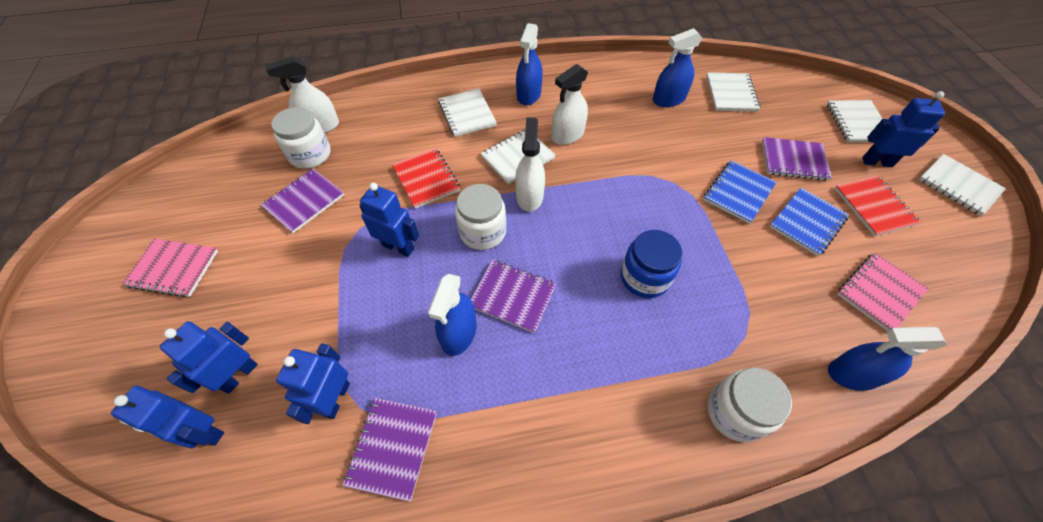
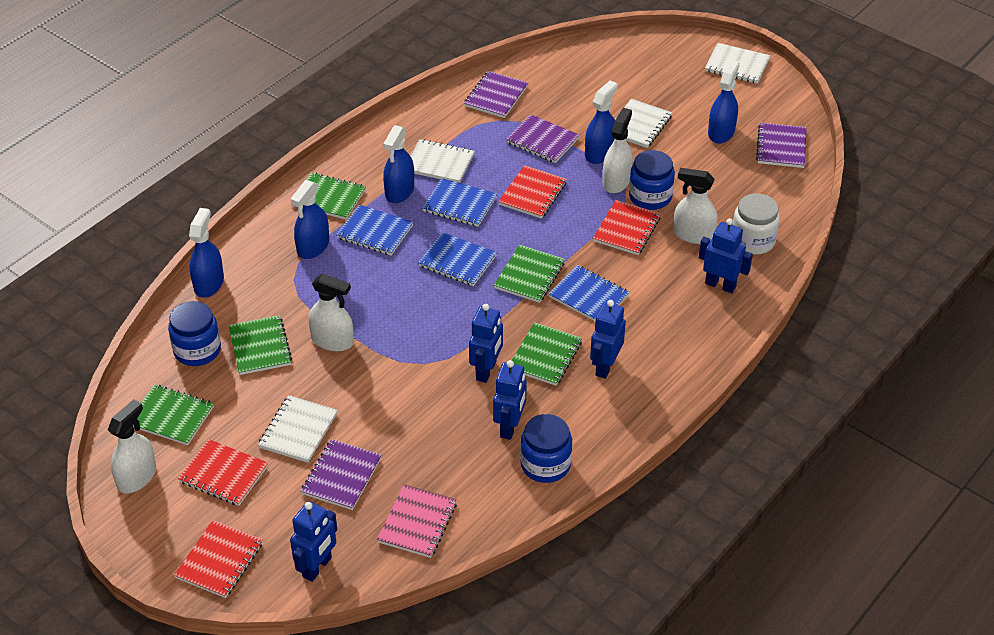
blue jar: 1 -> 3
blue notebook: 2 -> 4
blue spray bottle: 4 -> 5
green notebook: 0 -> 5
pink notebook: 2 -> 1
red notebook: 2 -> 4
white jar: 3 -> 1
white notebook: 5 -> 4
white spray bottle: 3 -> 4

